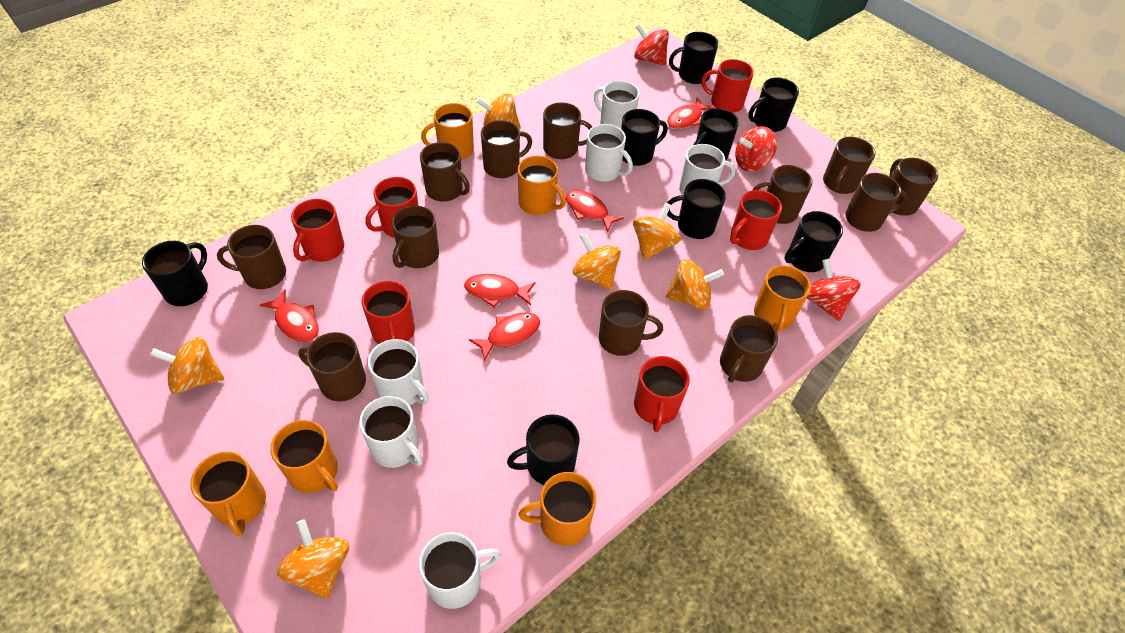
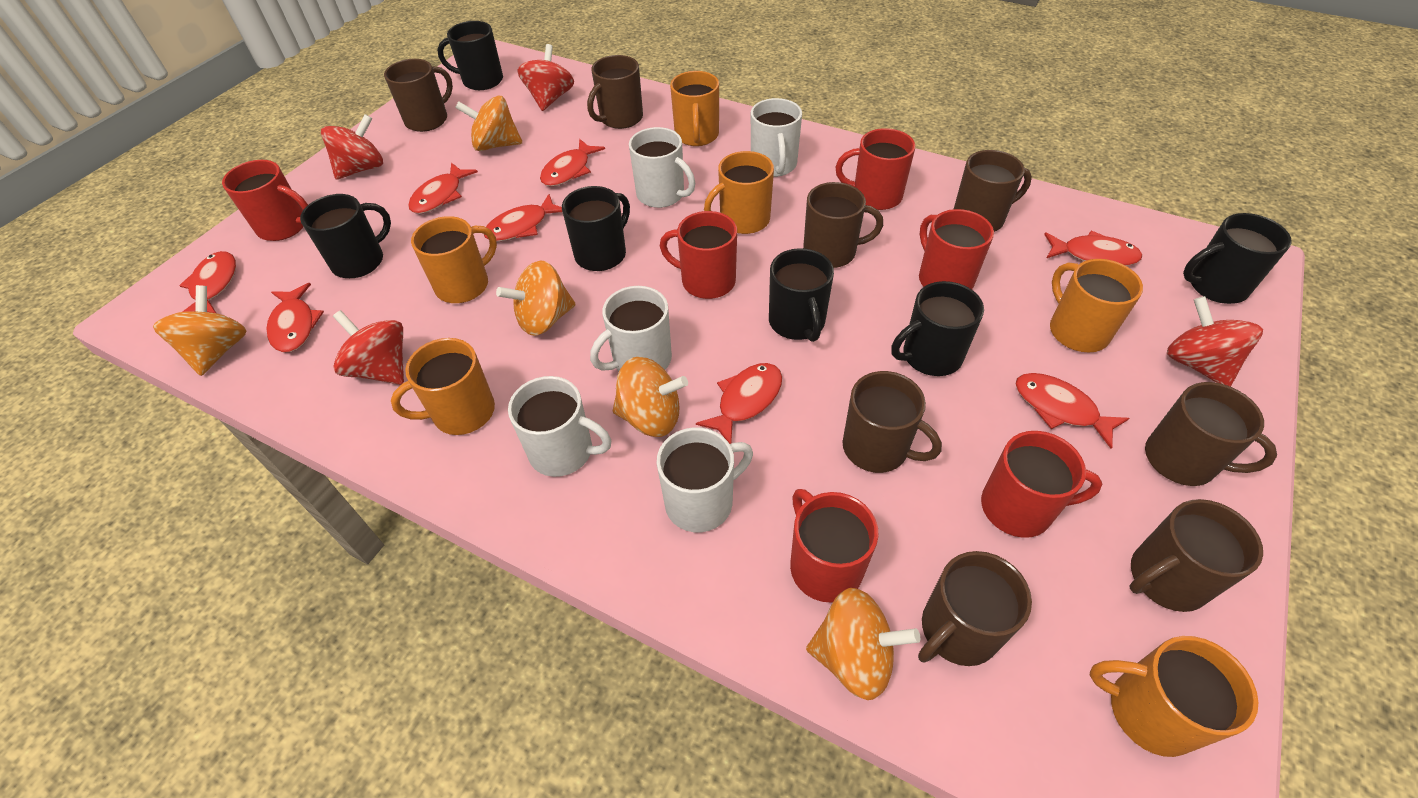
black mug: 8 -> 6
brown mug: 12 -> 8
orange spinning top: 6 -> 5
red fish: 5 -> 8
red spinning top: 3 -> 4
white mug: 6 -> 5

